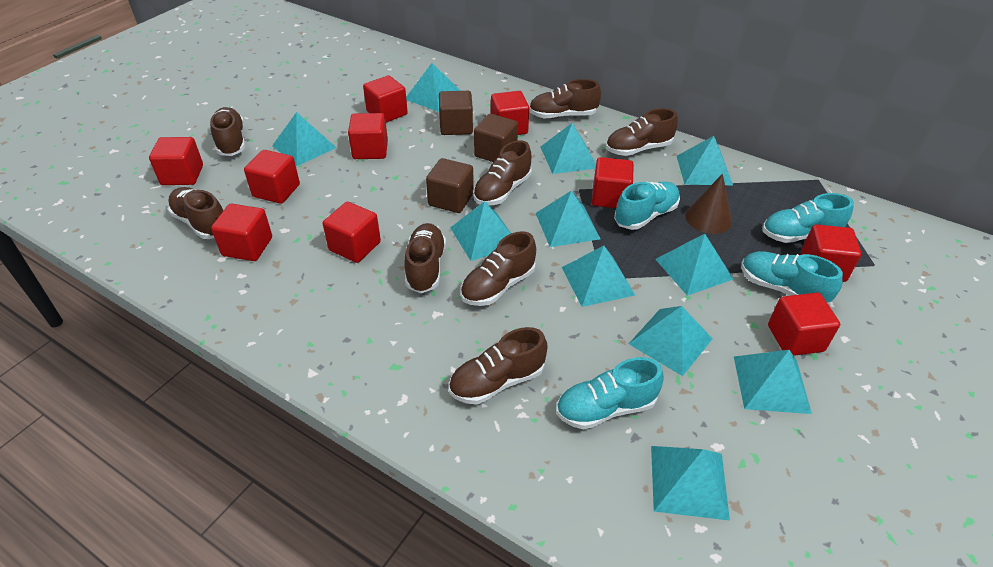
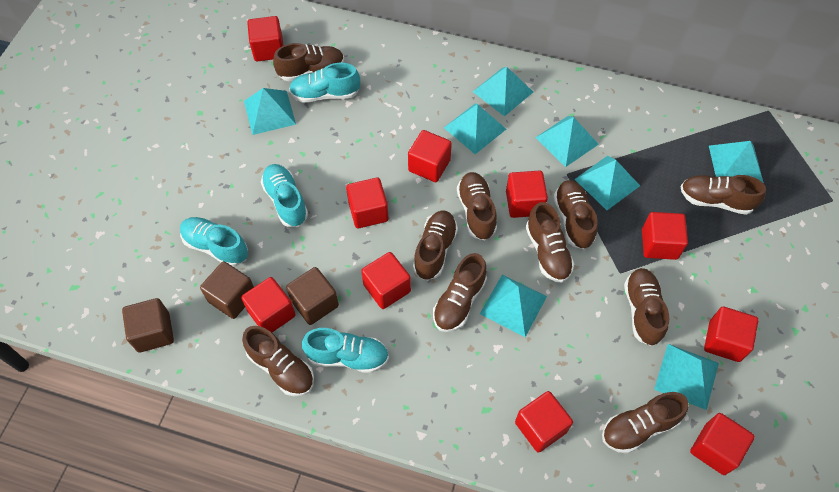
brown cone: 1 -> 0
brown shoe: 8 -> 10
turquoise pyramid: 11 -> 8

